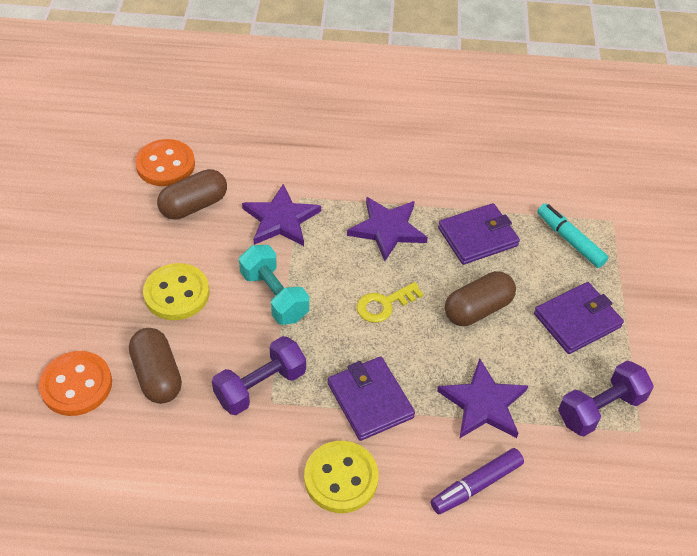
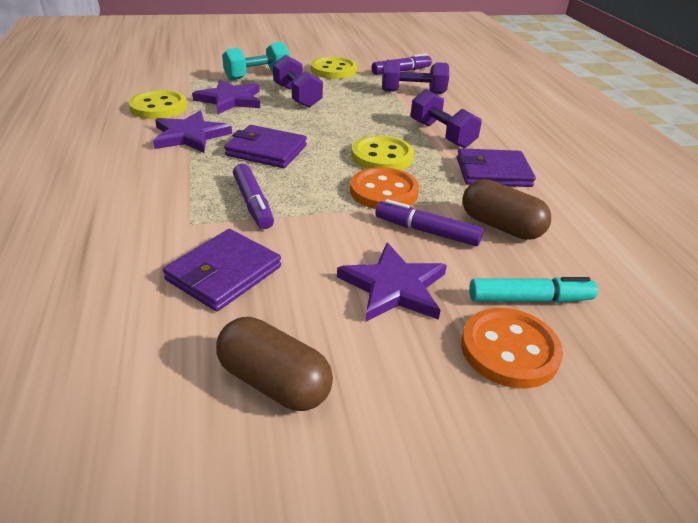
brown capsule: 3 -> 2
purple dumbbell: 2 -> 3
purple marker: 1 -> 3
yellow button: 2 -> 3
yellow key: 1 -> 0

